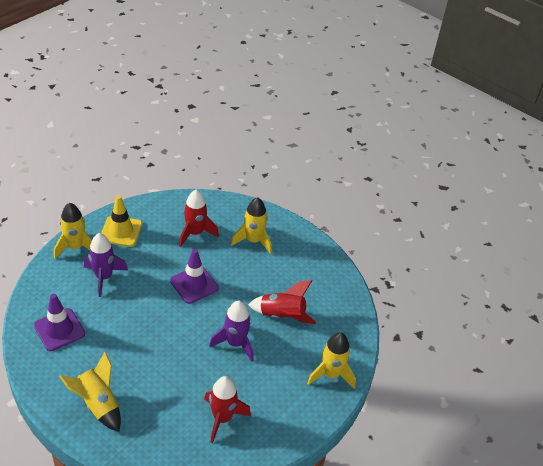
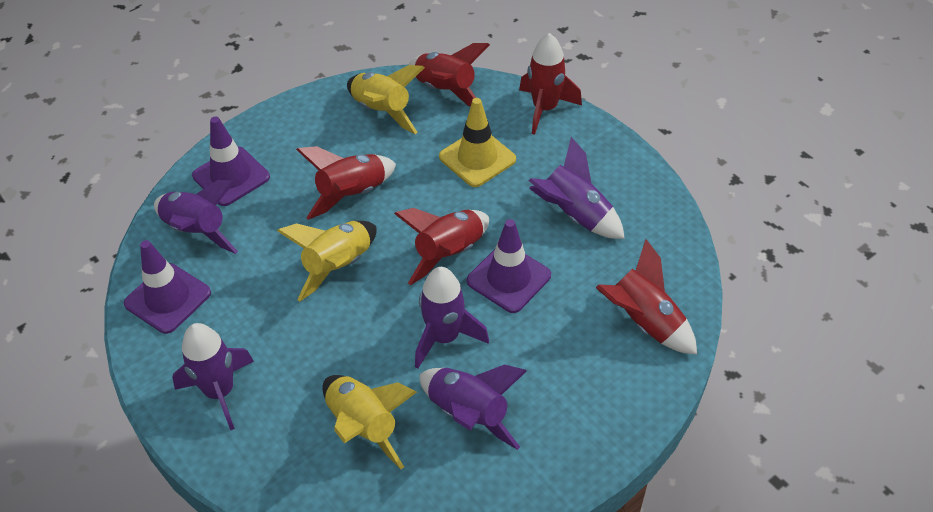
purple rocket: 2 -> 5
purple traffic cone: 2 -> 3
red rocket: 3 -> 5
yellow rocket: 4 -> 3

